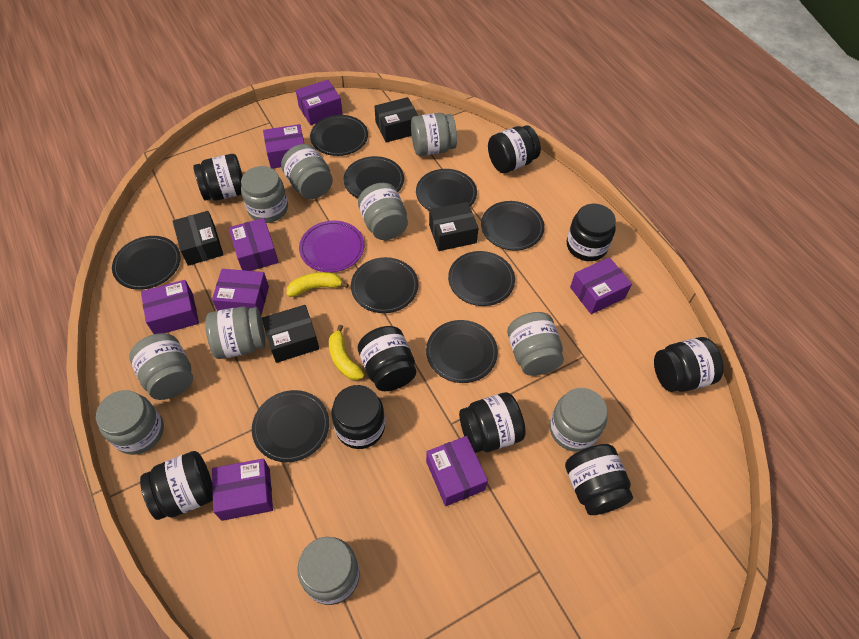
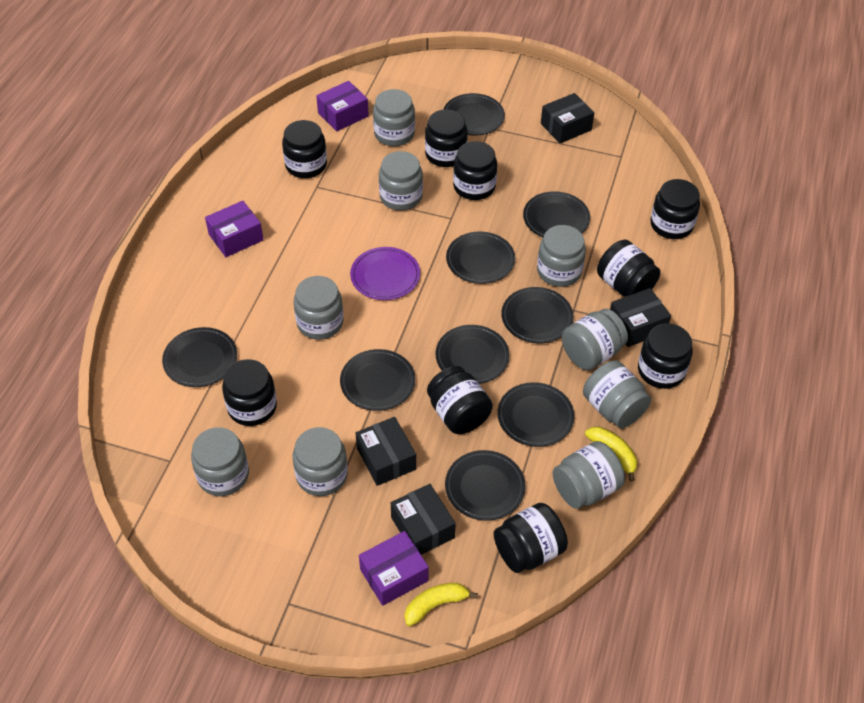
grey jar: 10 -> 9
purple box: 8 -> 3

